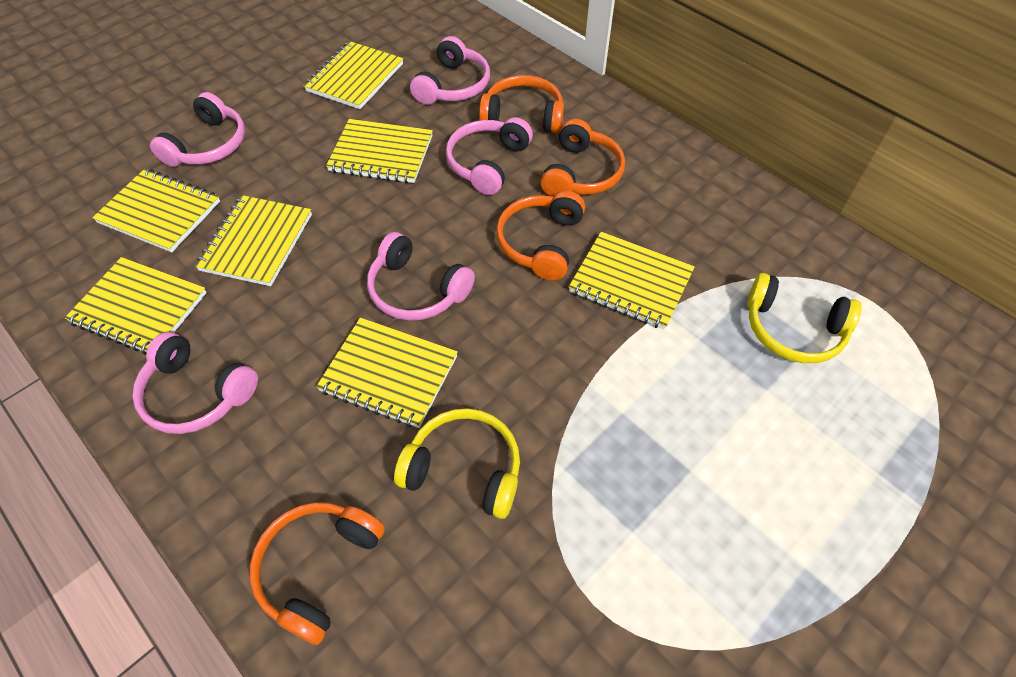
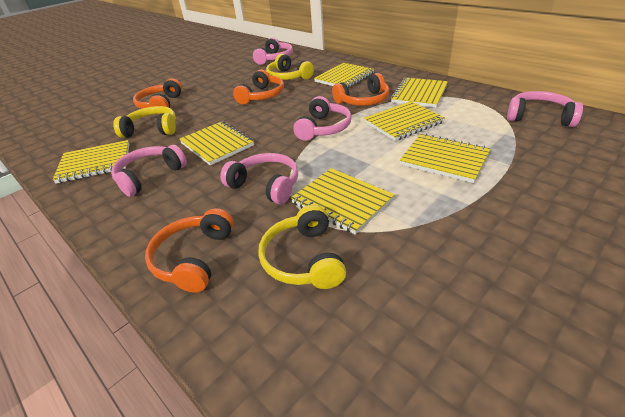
yellow headphones: 2 -> 3

